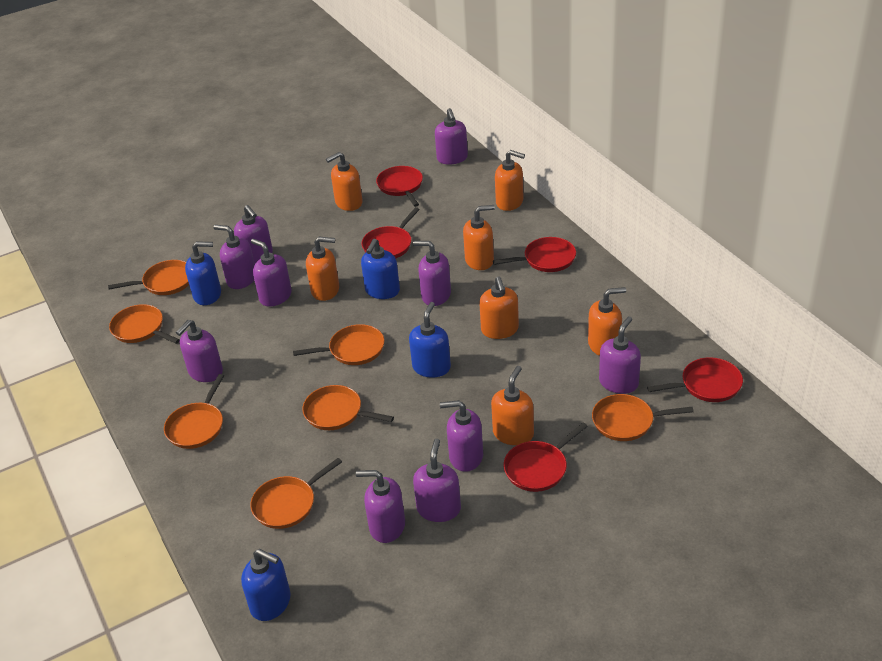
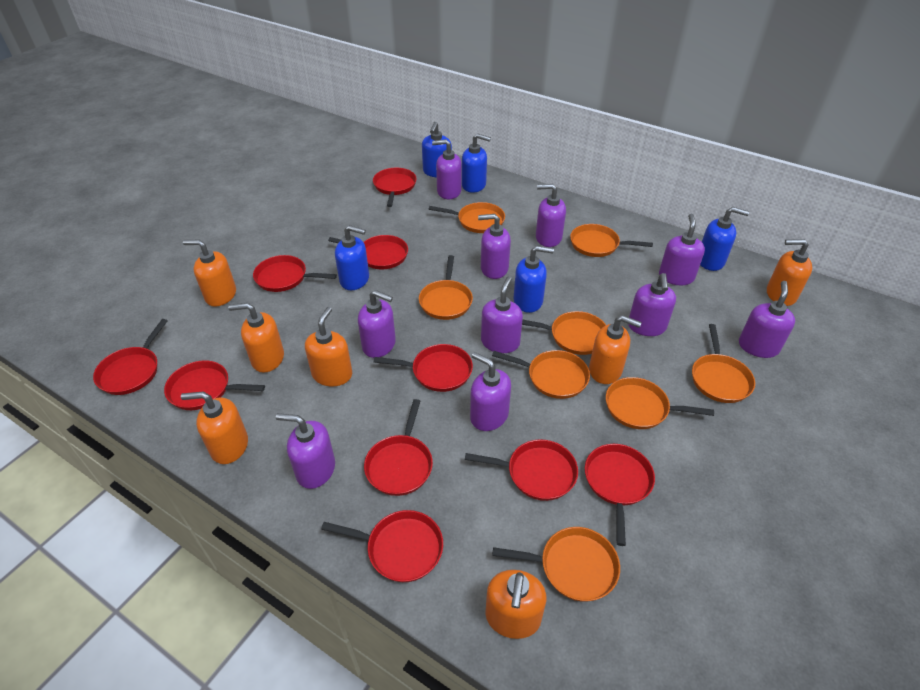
blue soap dispenser: 4 -> 5
orange pan: 7 -> 8
red pan: 5 -> 10

